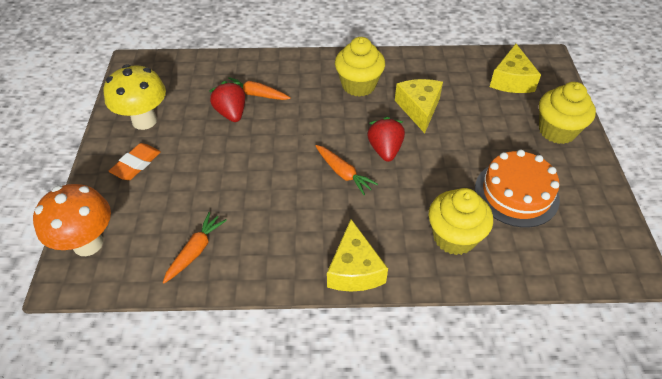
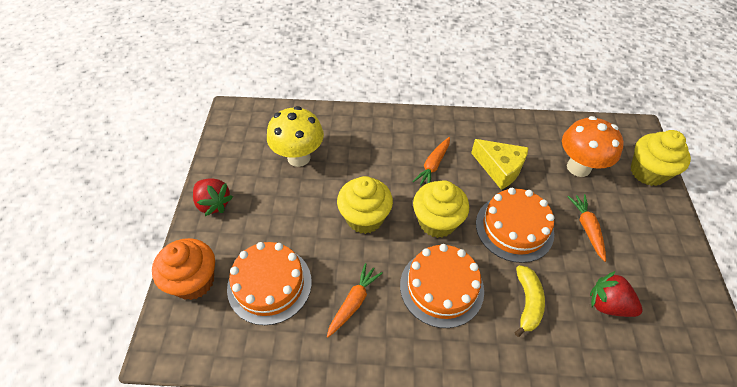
orange cake: 1 -> 3
orange cupcake: 0 -> 1
orange eraser: 1 -> 0
yellow banana: 0 -> 1
yellow cheese: 3 -> 1

